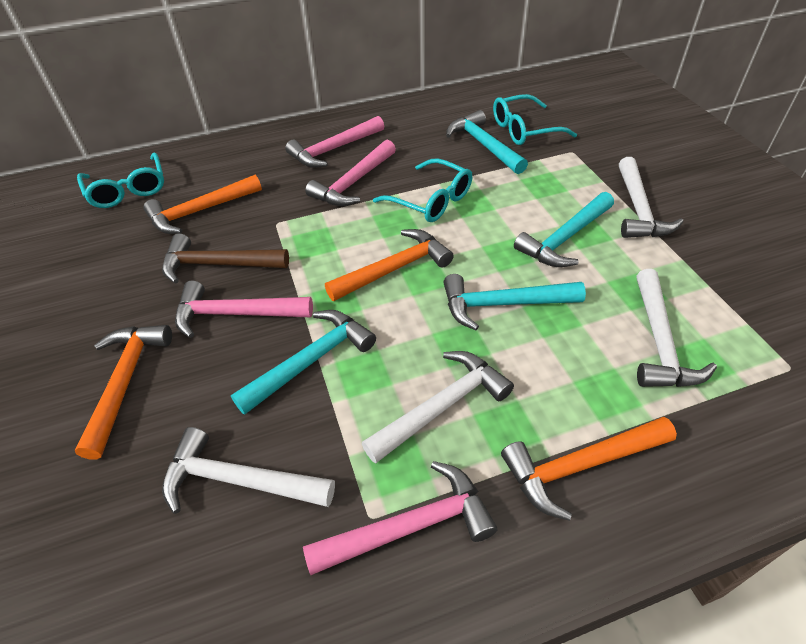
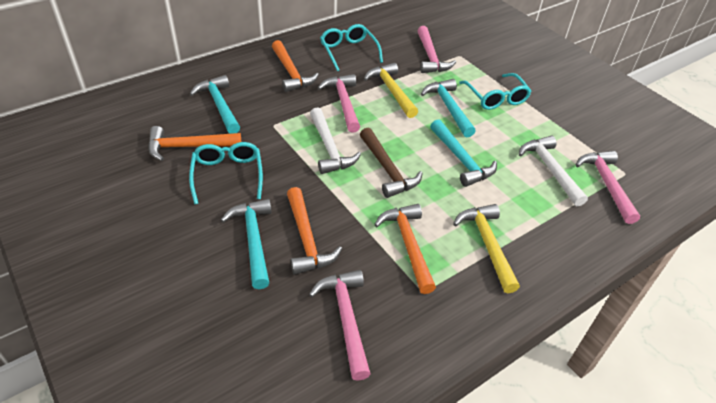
white hammer: 4 -> 2
yellow hammer: 0 -> 2

